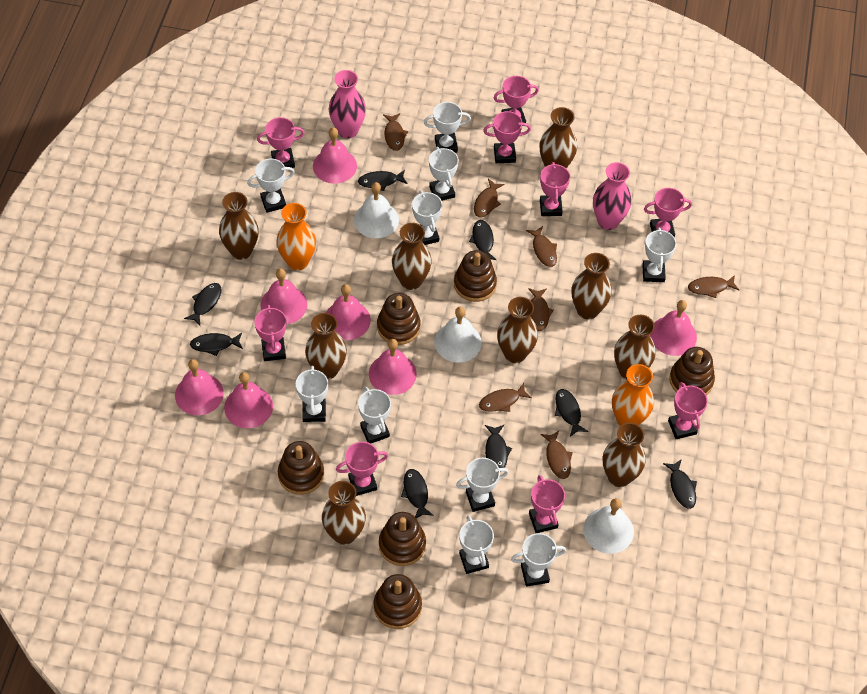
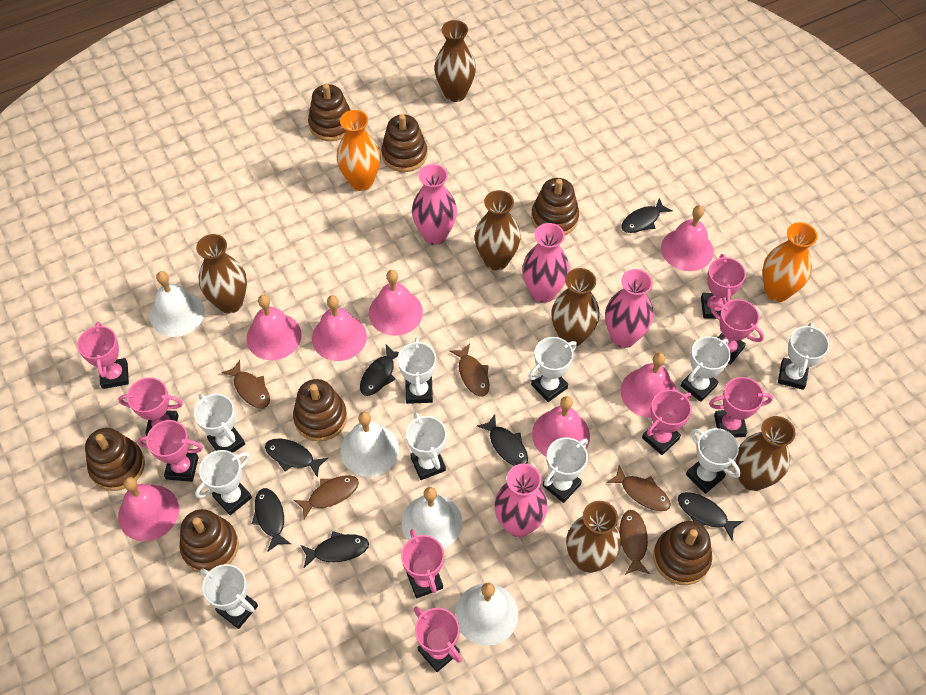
black fish: 8 -> 7
brown fish: 7 -> 5
brown stacking toy: 6 -> 7
brown vase: 9 -> 6
pink vase: 2 -> 4
white bell: 3 -> 4

